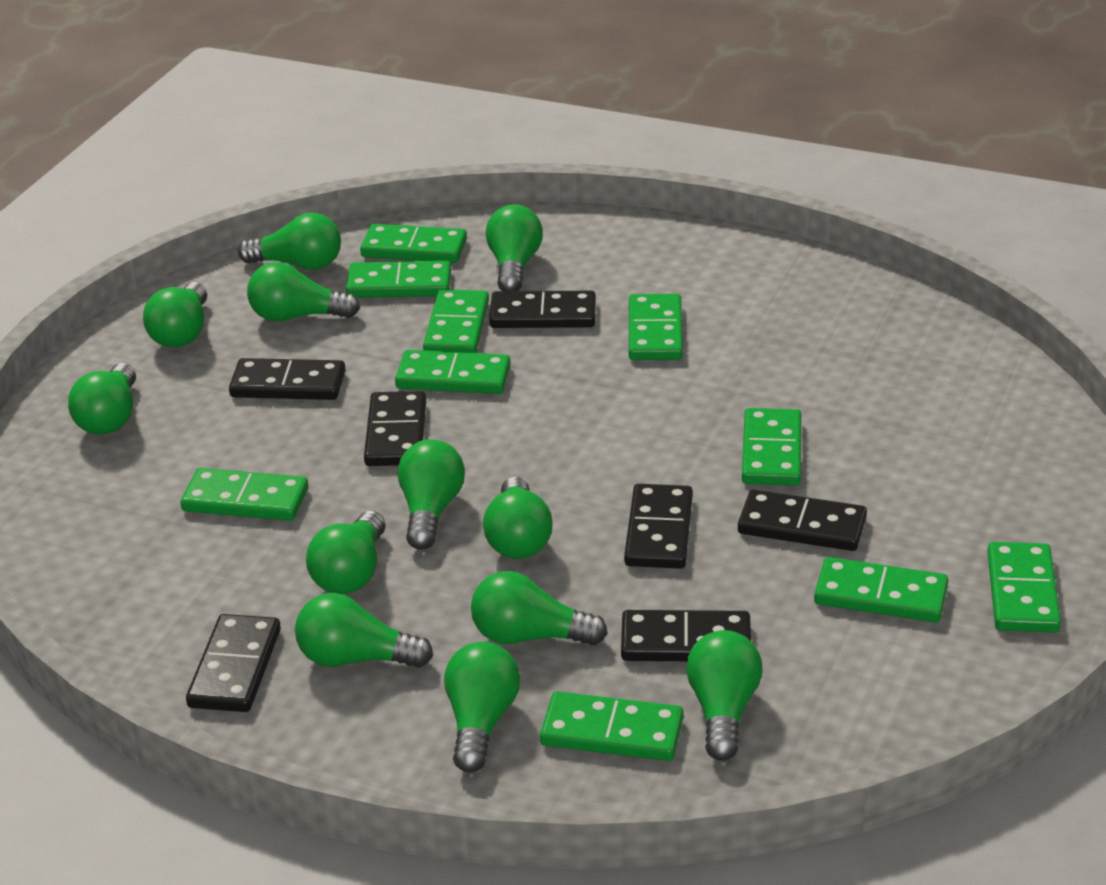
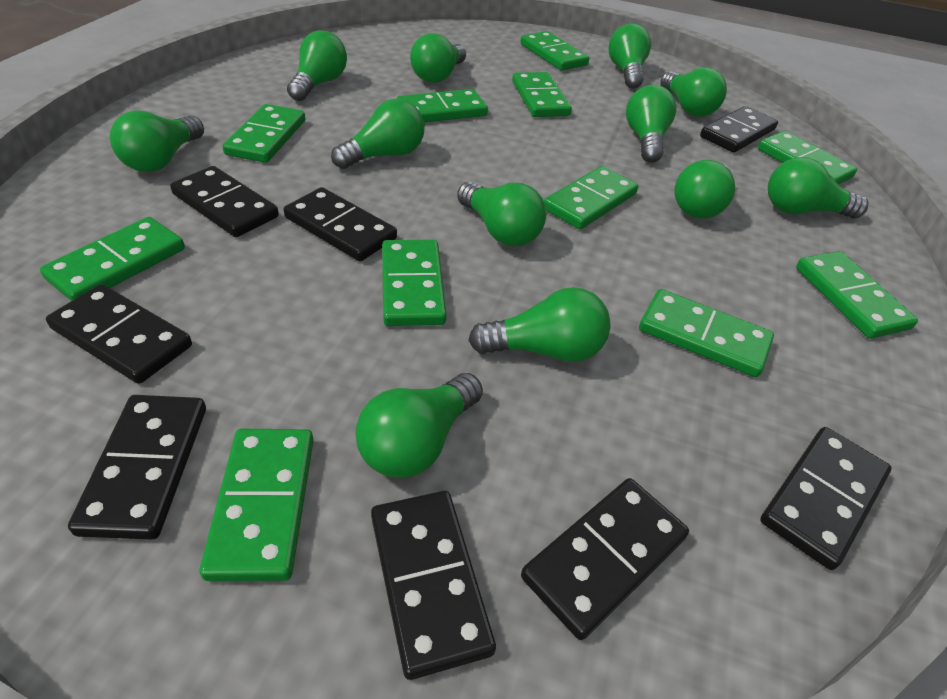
black domino: 7 -> 8
green domino: 10 -> 11

